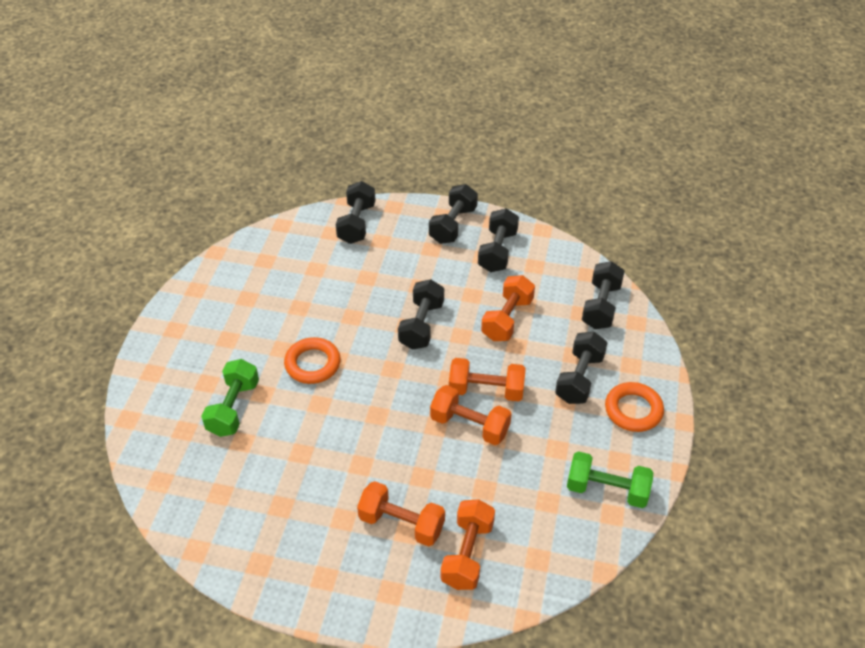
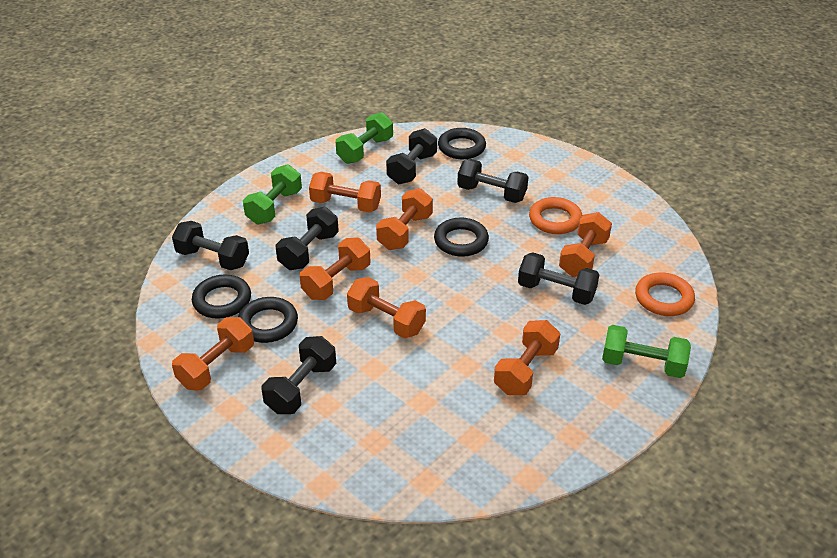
black ring: 0 -> 4
green dumbbell: 2 -> 3
orange dumbbell: 5 -> 7

